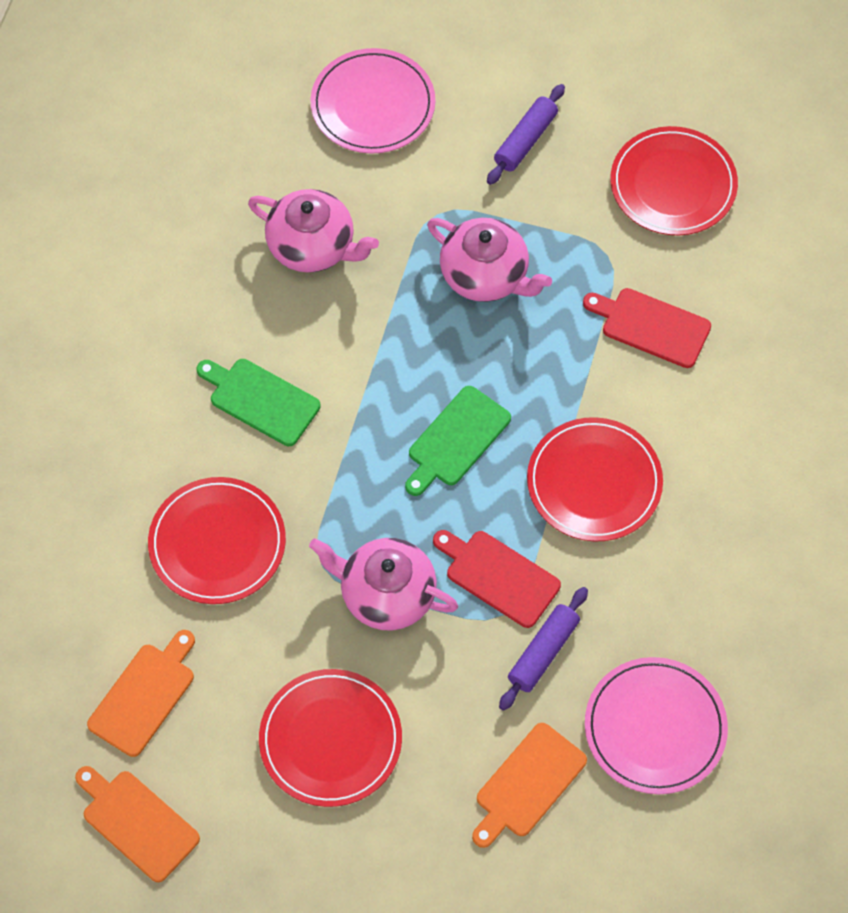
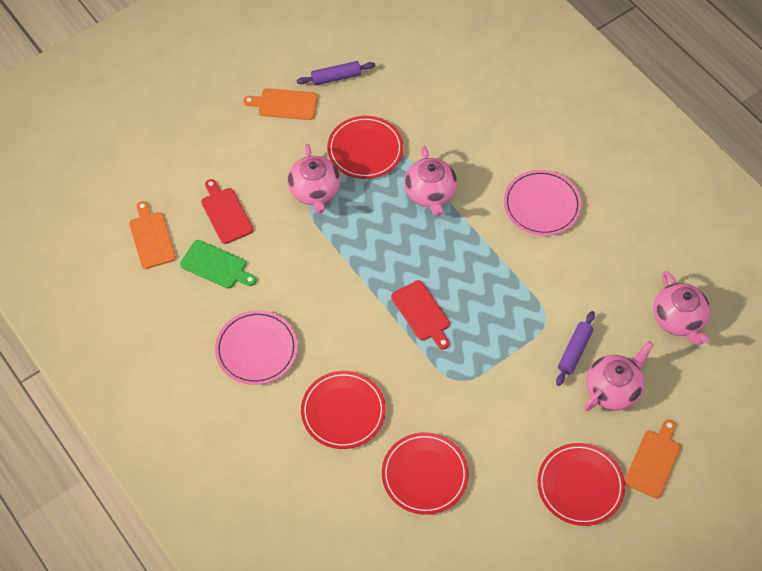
green cutting board: 2 -> 1
pink teapot: 3 -> 4

